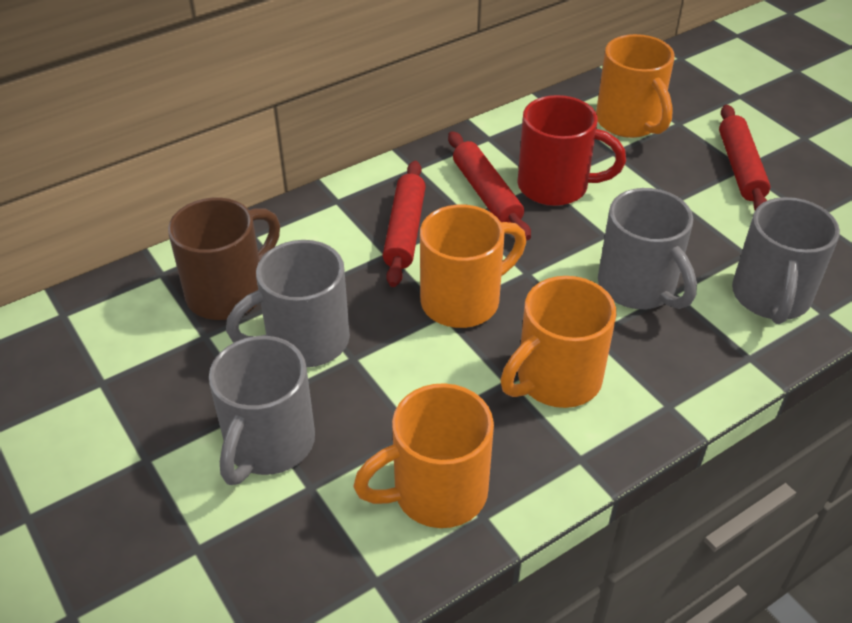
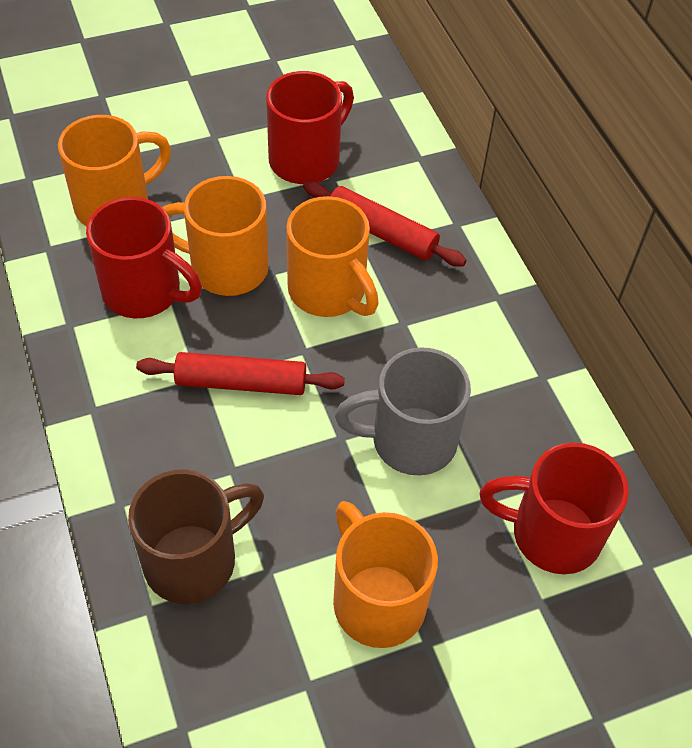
grey mug: 4 -> 1
red mug: 1 -> 3
red rolling pin: 3 -> 2

